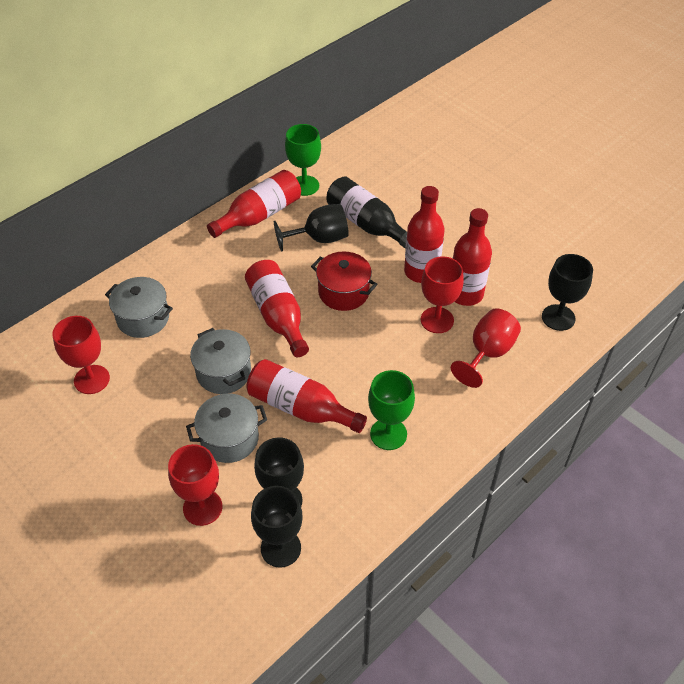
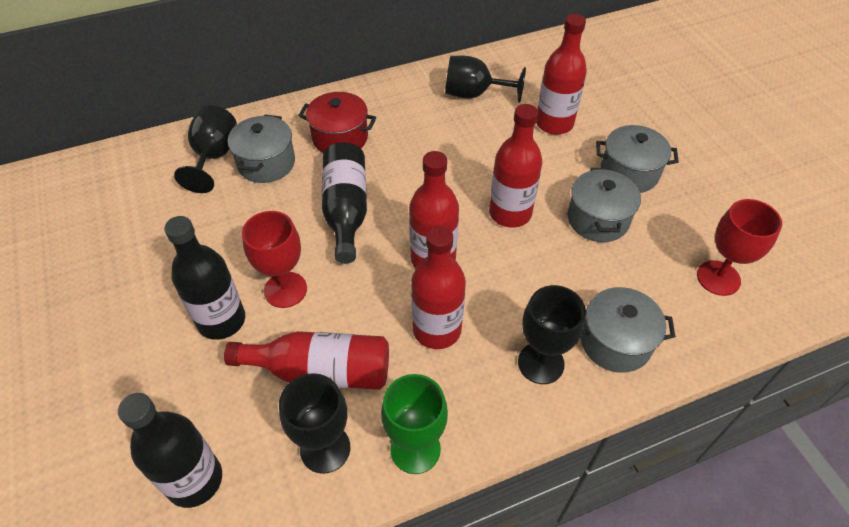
black bottle: 1 -> 3
green goblet: 2 -> 1
grey pot: 3 -> 4
red goblet: 4 -> 2

